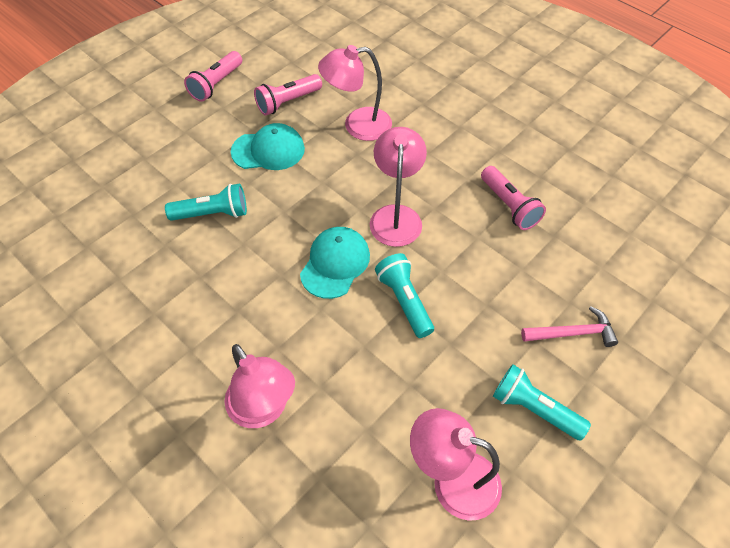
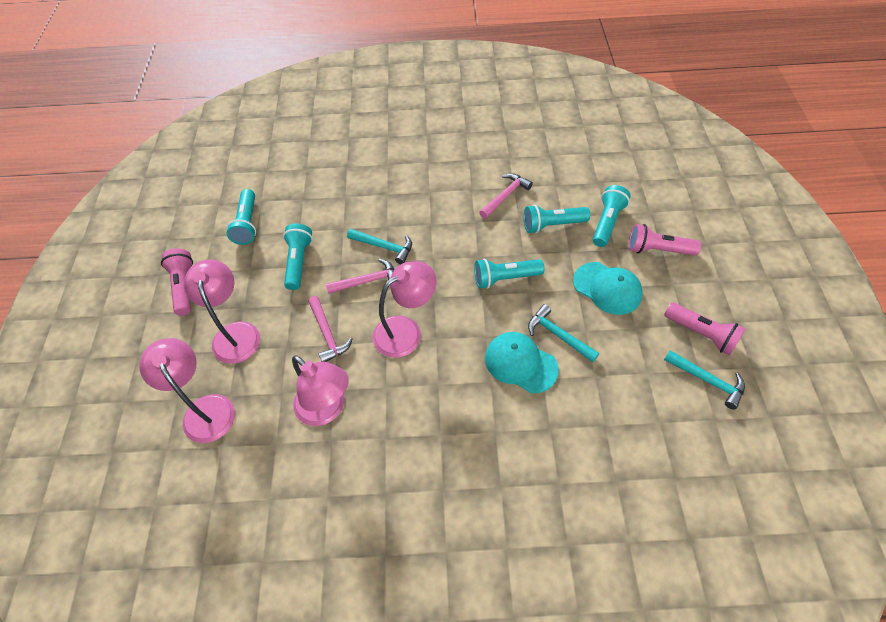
pink hammer: 1 -> 3
turquoise flashlight: 3 -> 5
turquoise hammer: 0 -> 3

